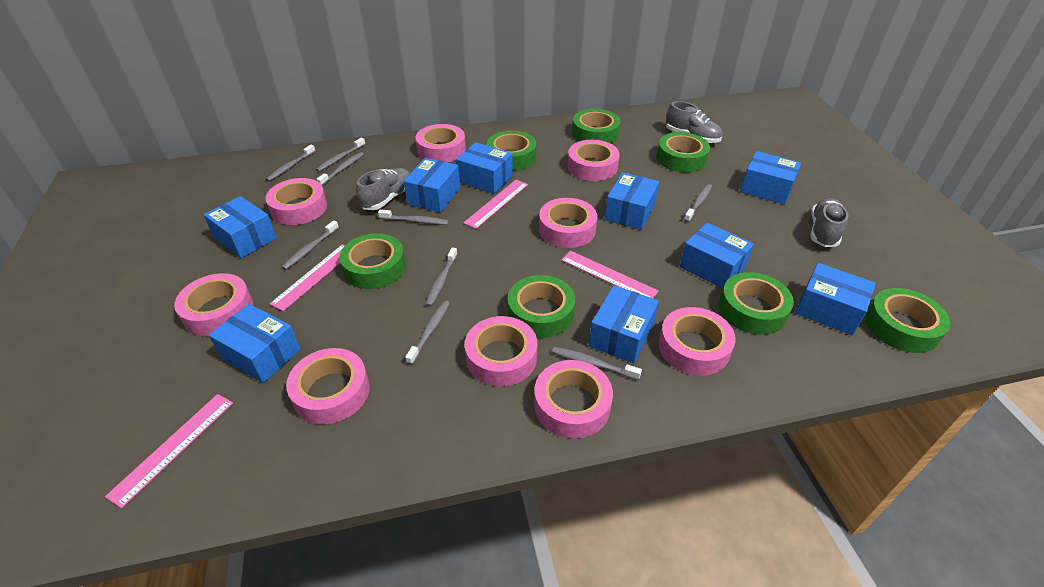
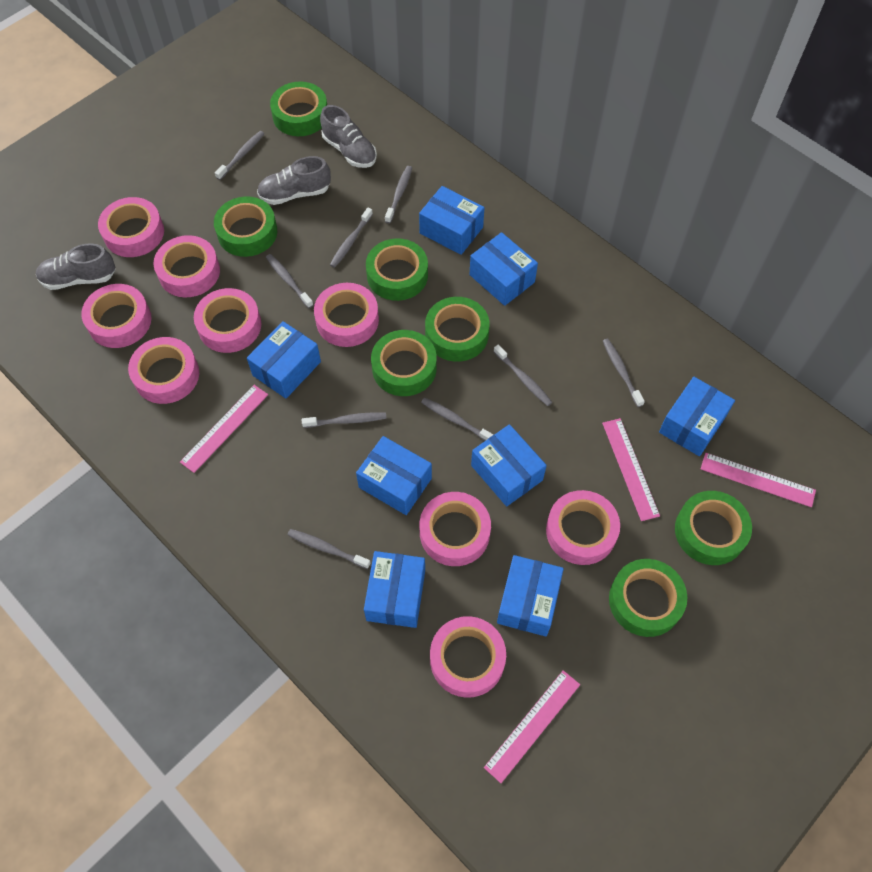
blue box: 9 -> 8

